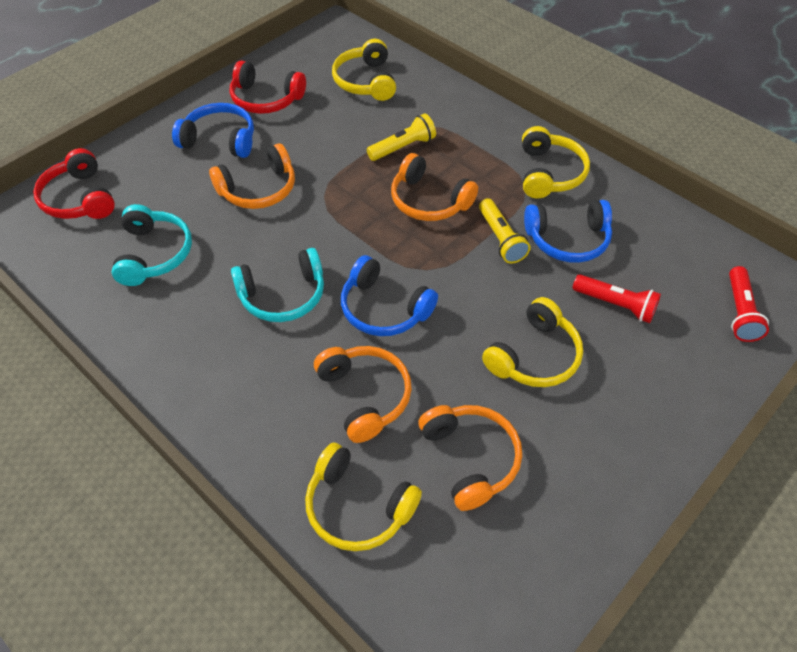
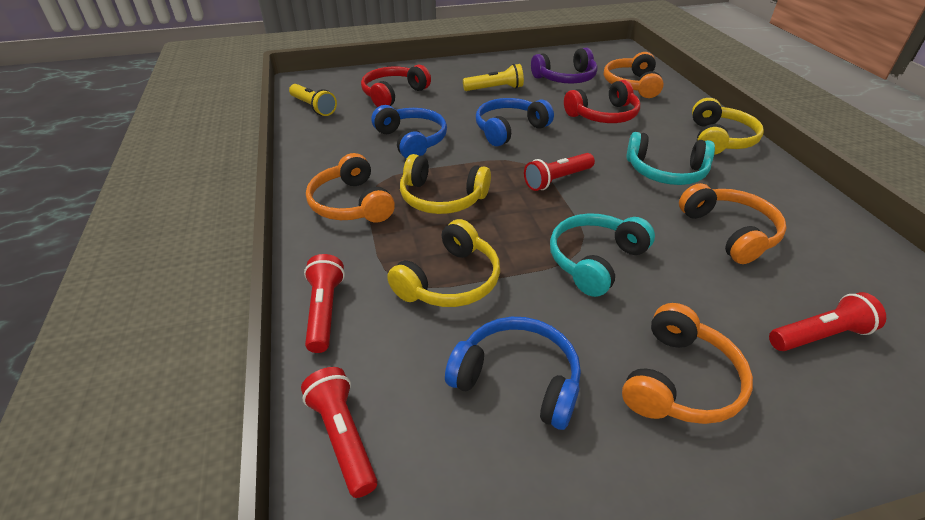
purple headphones: 0 -> 1
red flashlight: 2 -> 4
yellow headphones: 4 -> 3

